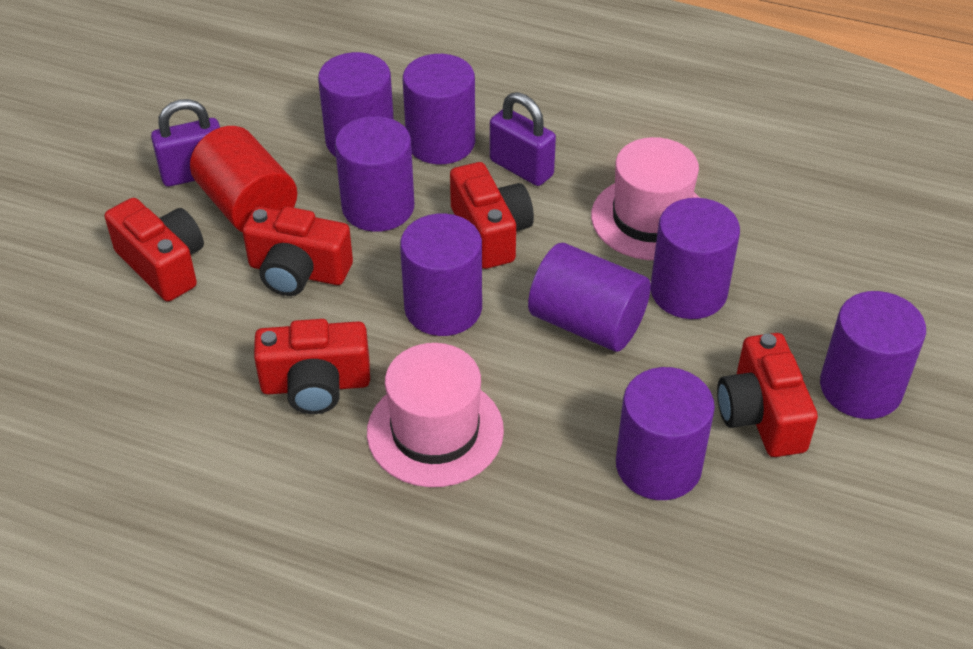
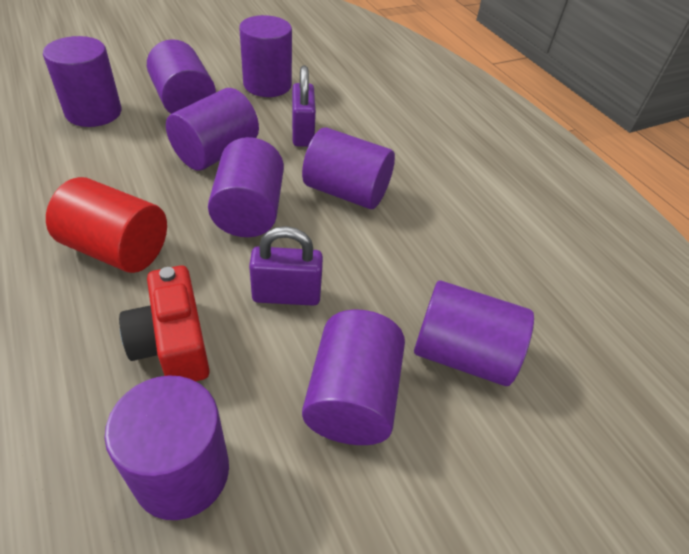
pink hat: 2 -> 0
purple cylinder: 8 -> 9
red camera: 5 -> 1

